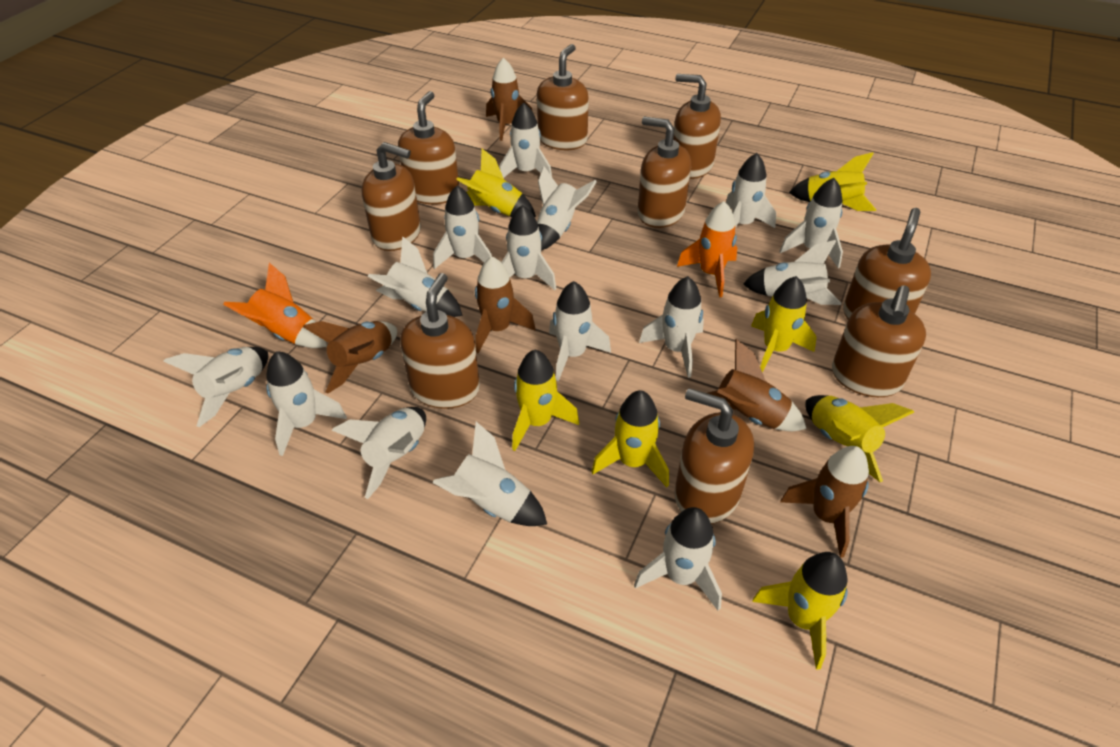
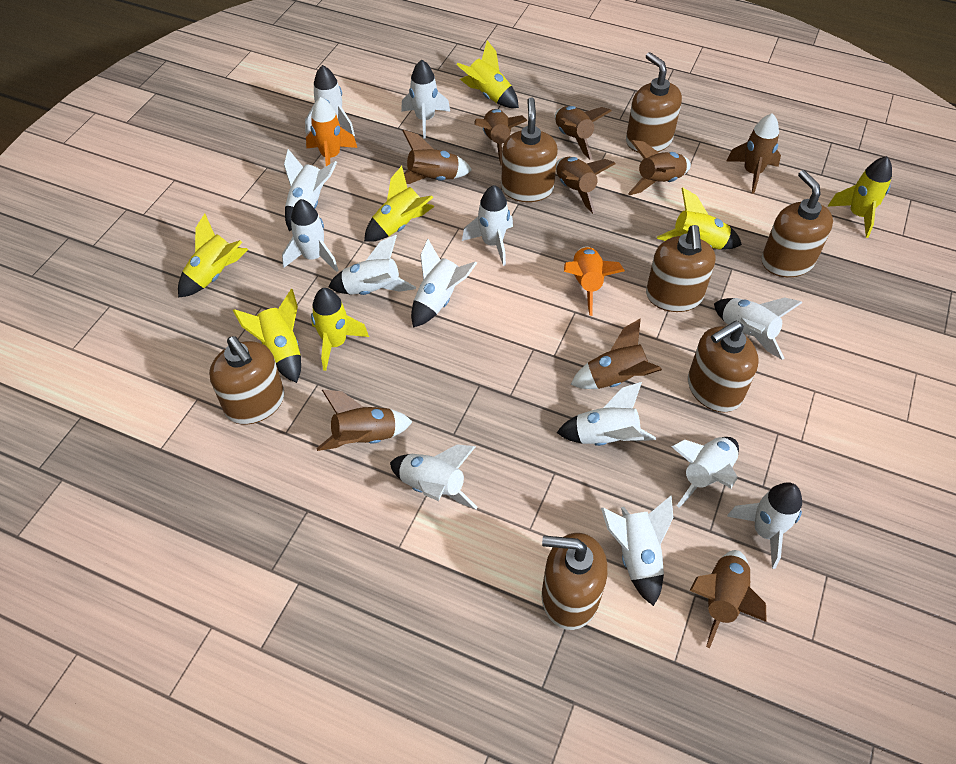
brown rocket: 5 -> 9
brown soap dispenser: 9 -> 7
white rocket: 15 -> 13

